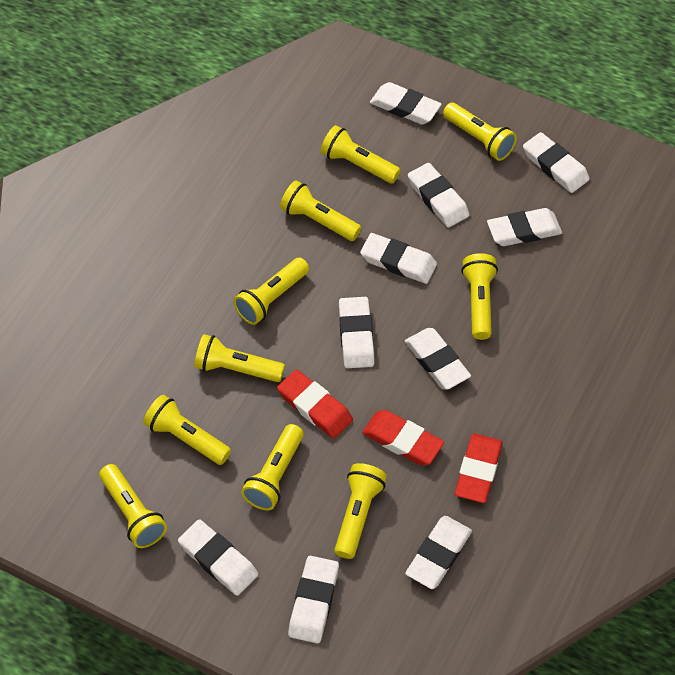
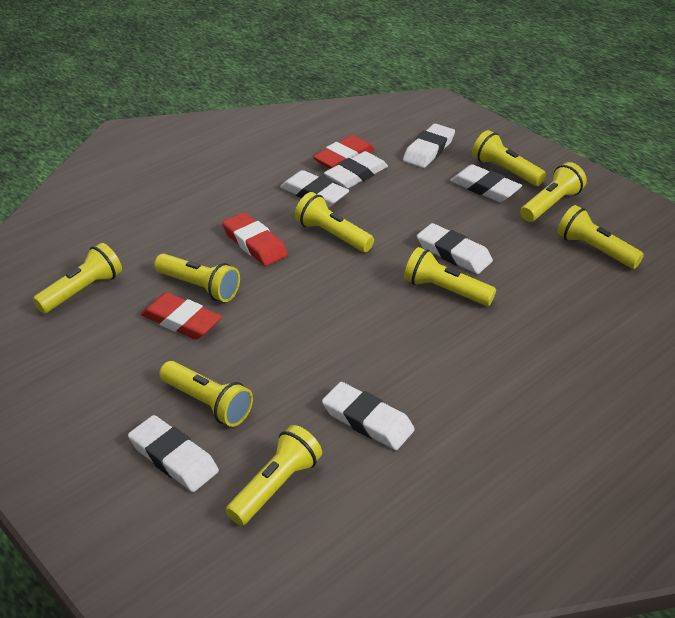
white eraser: 10 -> 7
yellow flashlight: 10 -> 9

